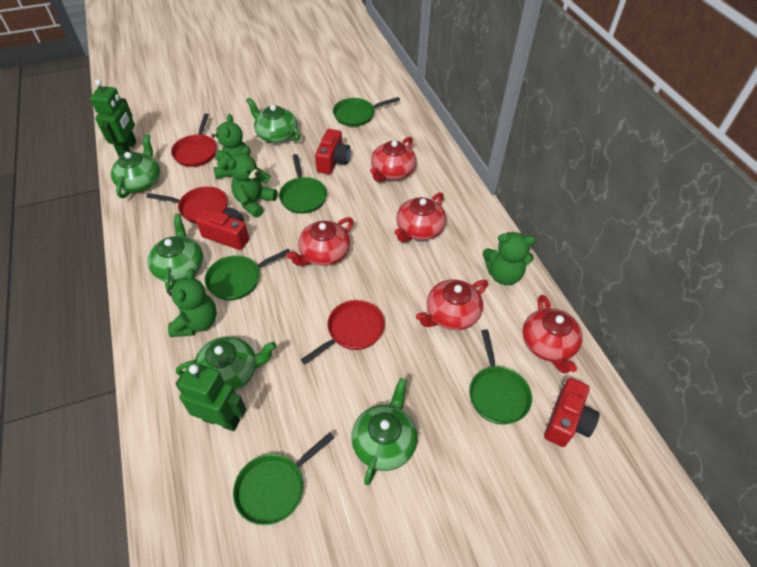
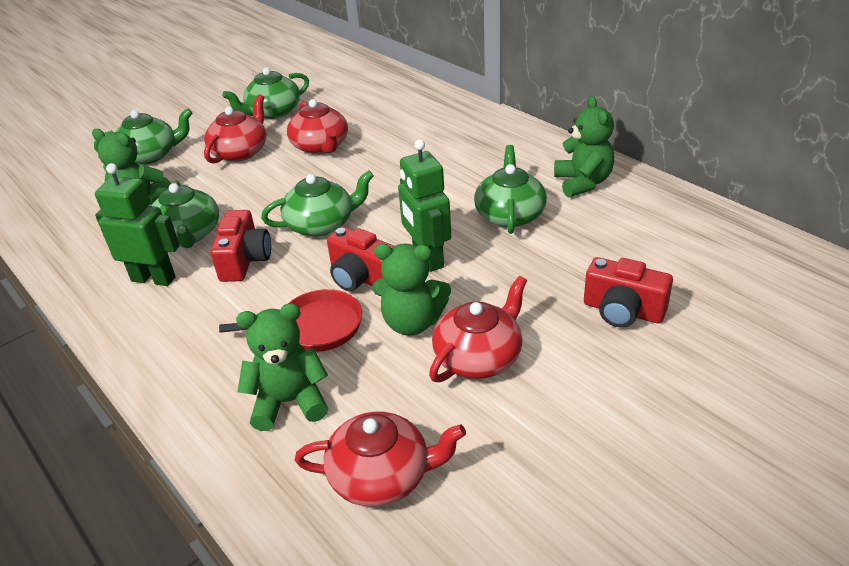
green pan: 5 -> 0
red pan: 3 -> 1
red teapot: 5 -> 4

